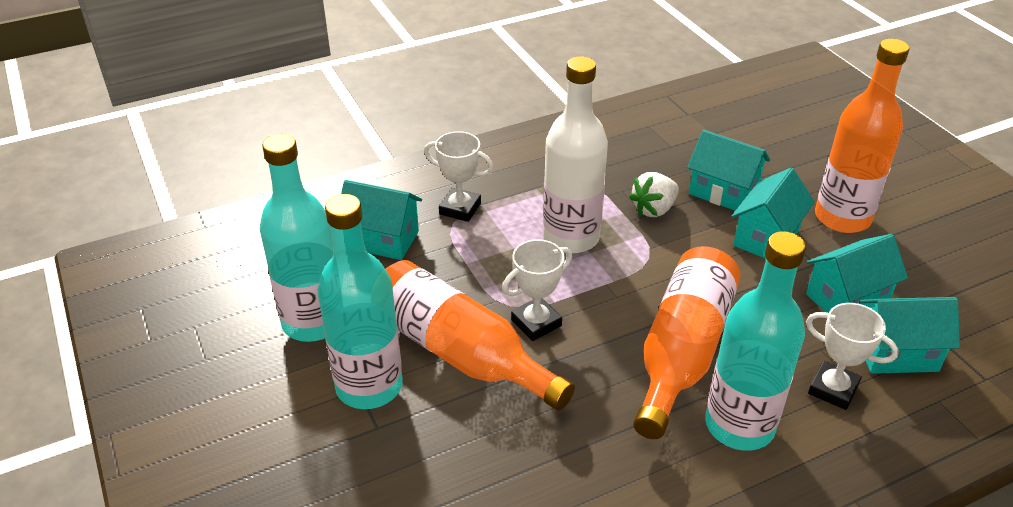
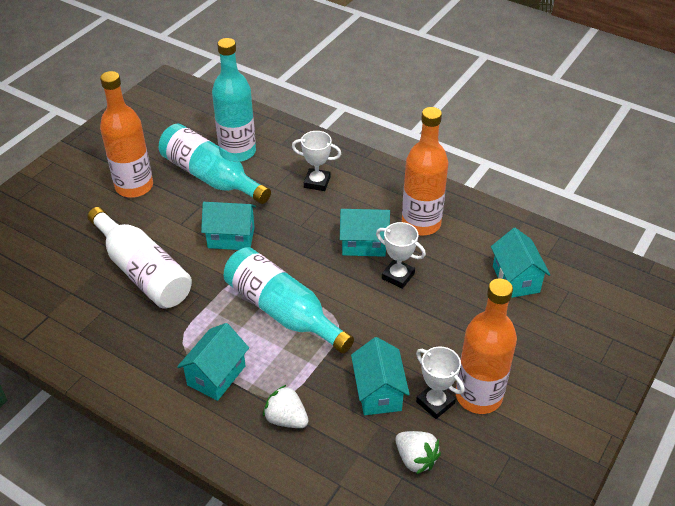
white strawberry: 1 -> 2

